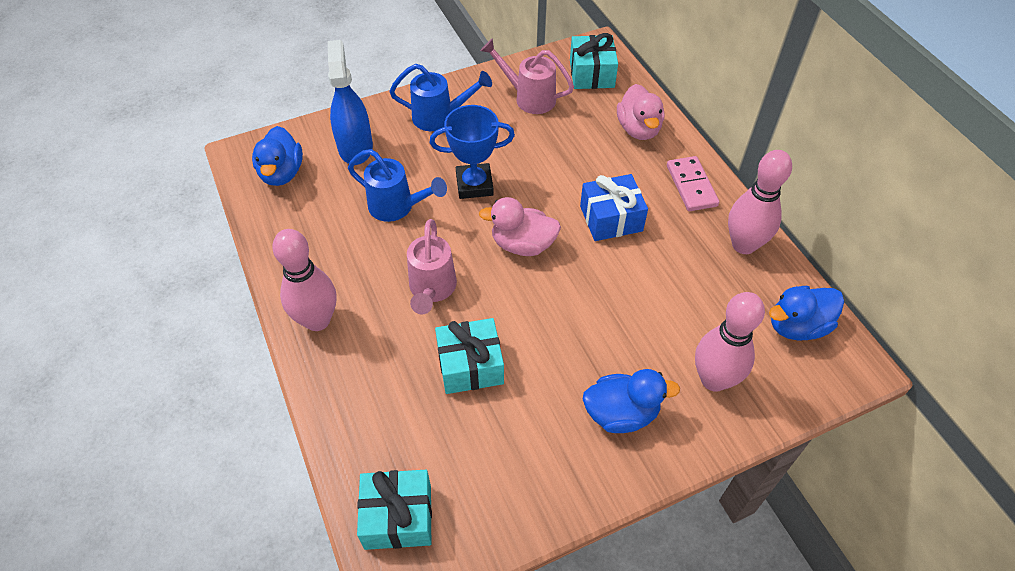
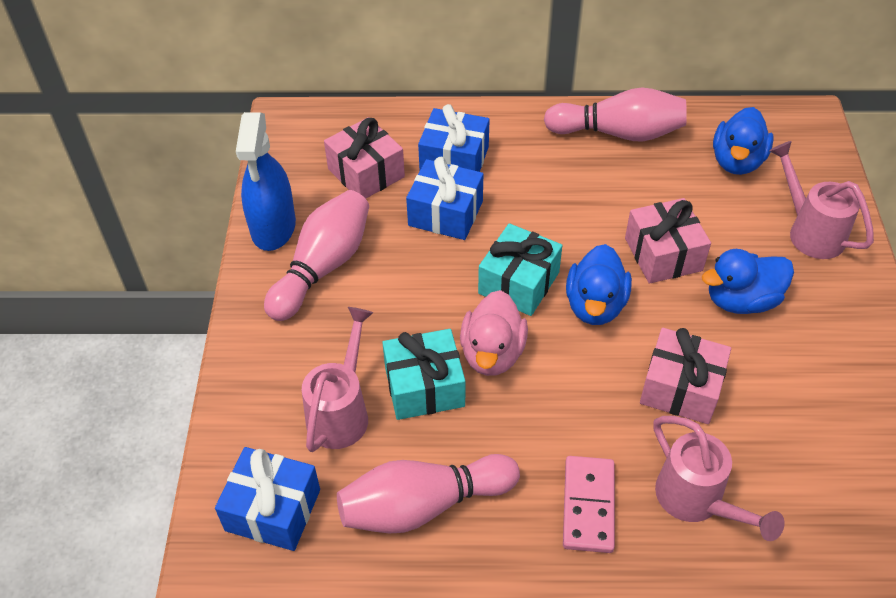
blue gift: 1 -> 3
blue trophy: 1 -> 0
blue watering can: 2 -> 0
pink duck: 2 -> 1
pink gift: 0 -> 3
pink watering can: 2 -> 3
turquoise gift: 3 -> 2

